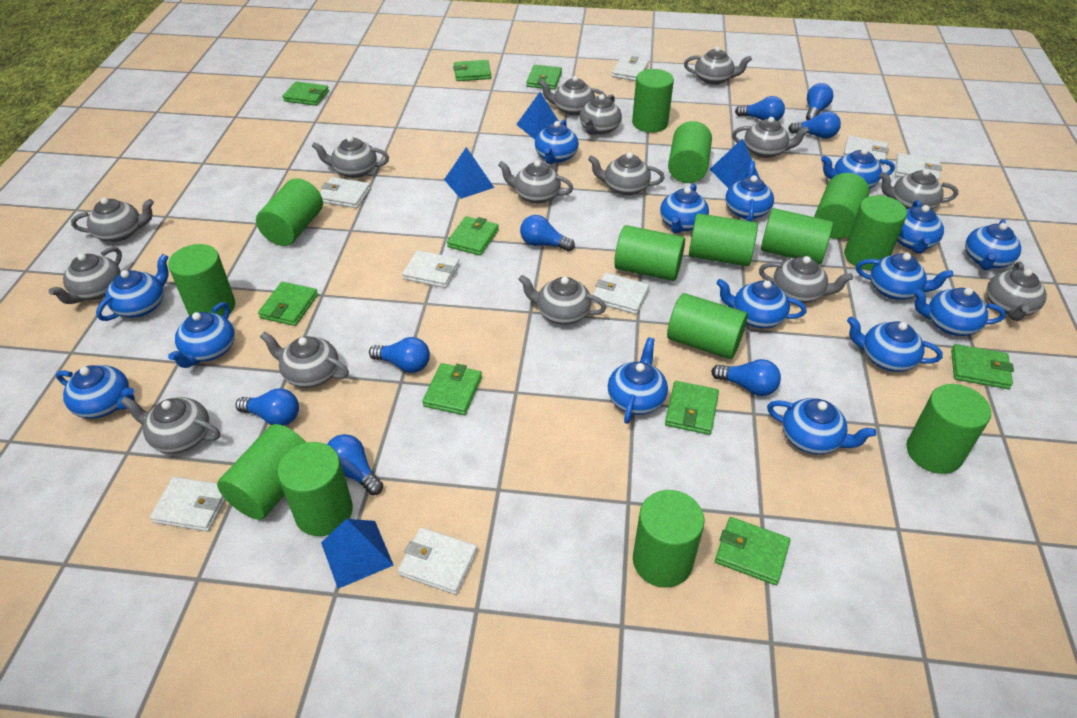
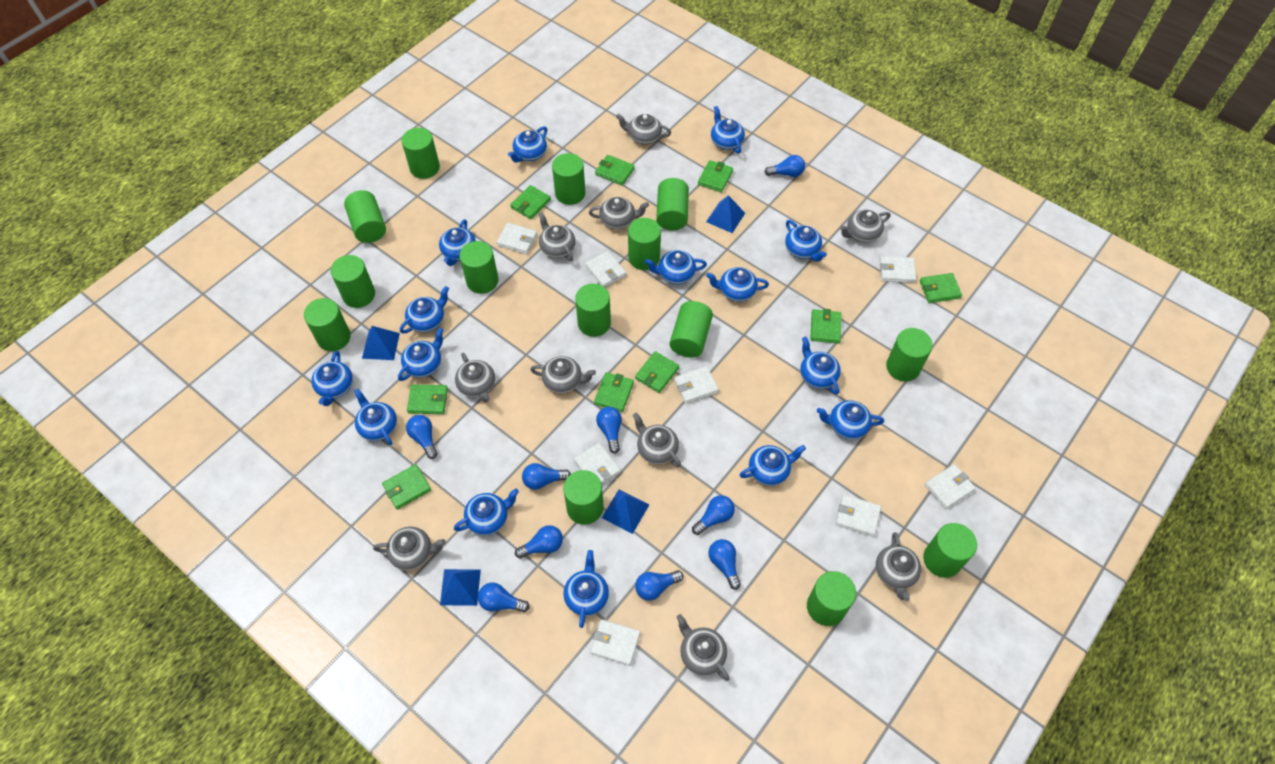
blue light bulb: 8 -> 9
grey teapot: 15 -> 10

